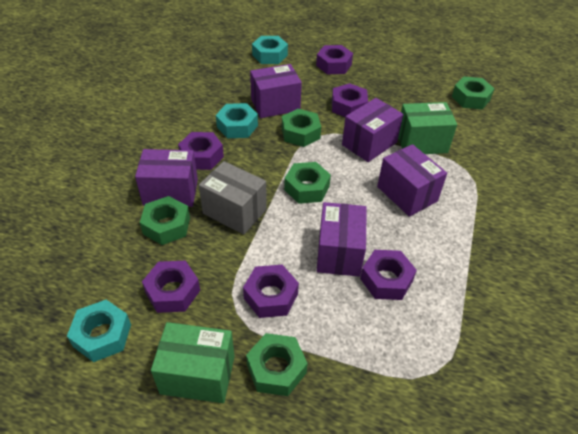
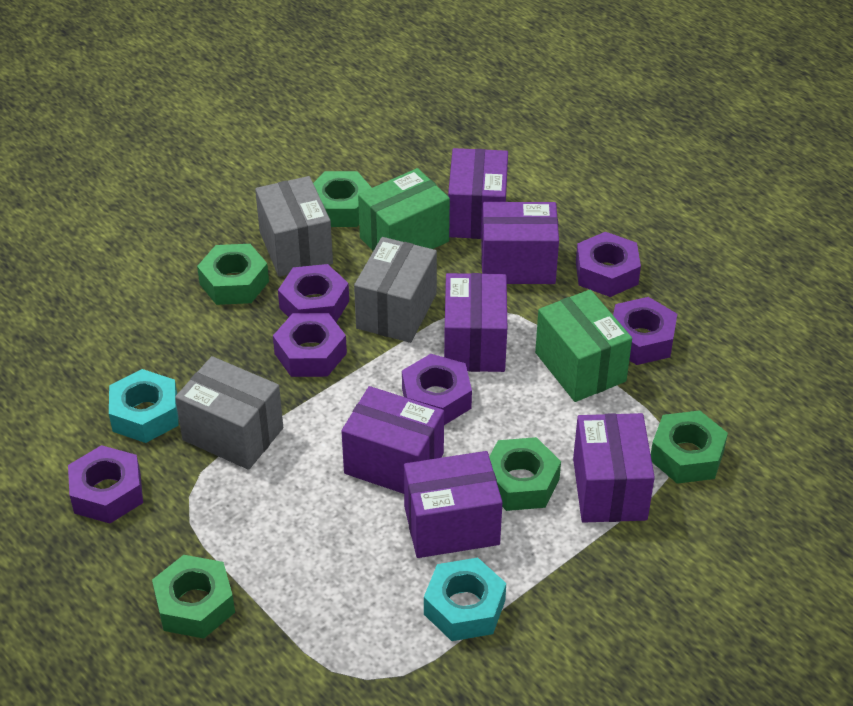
grey box: 1 -> 3
purple box: 5 -> 6
turquoise nut: 3 -> 2

